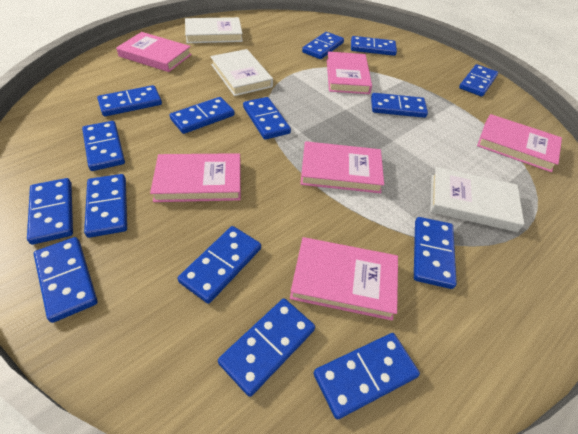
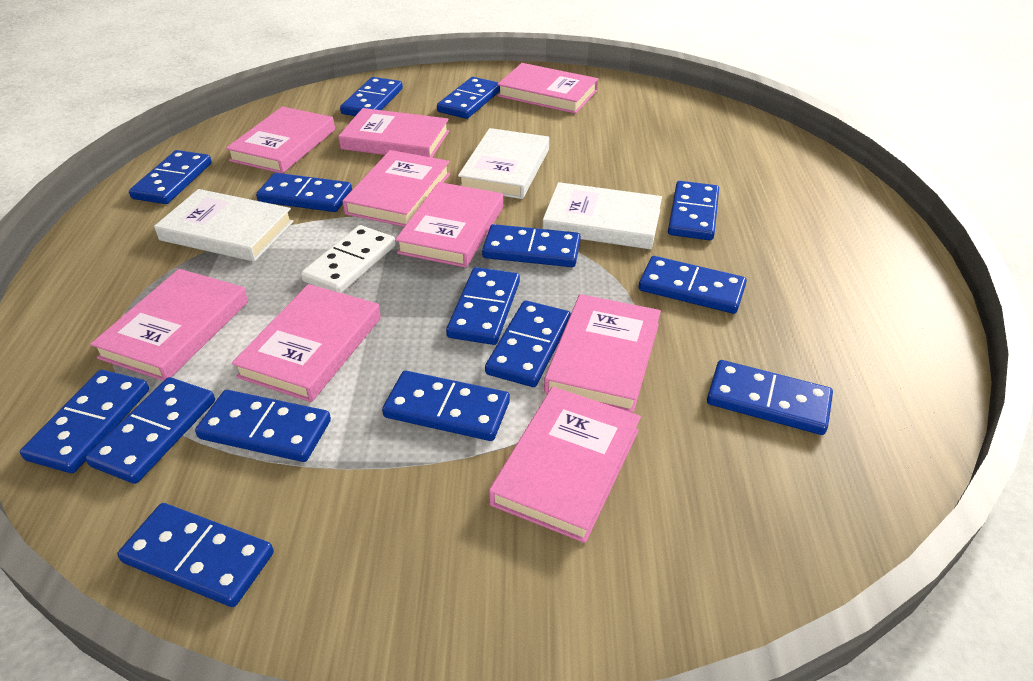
pink book: 6 -> 9
white domino: 0 -> 1

